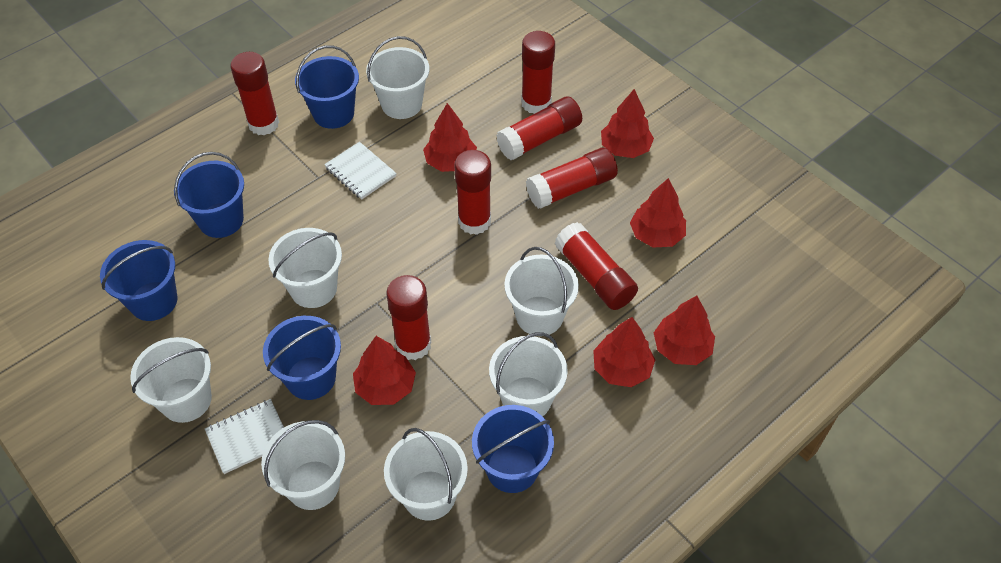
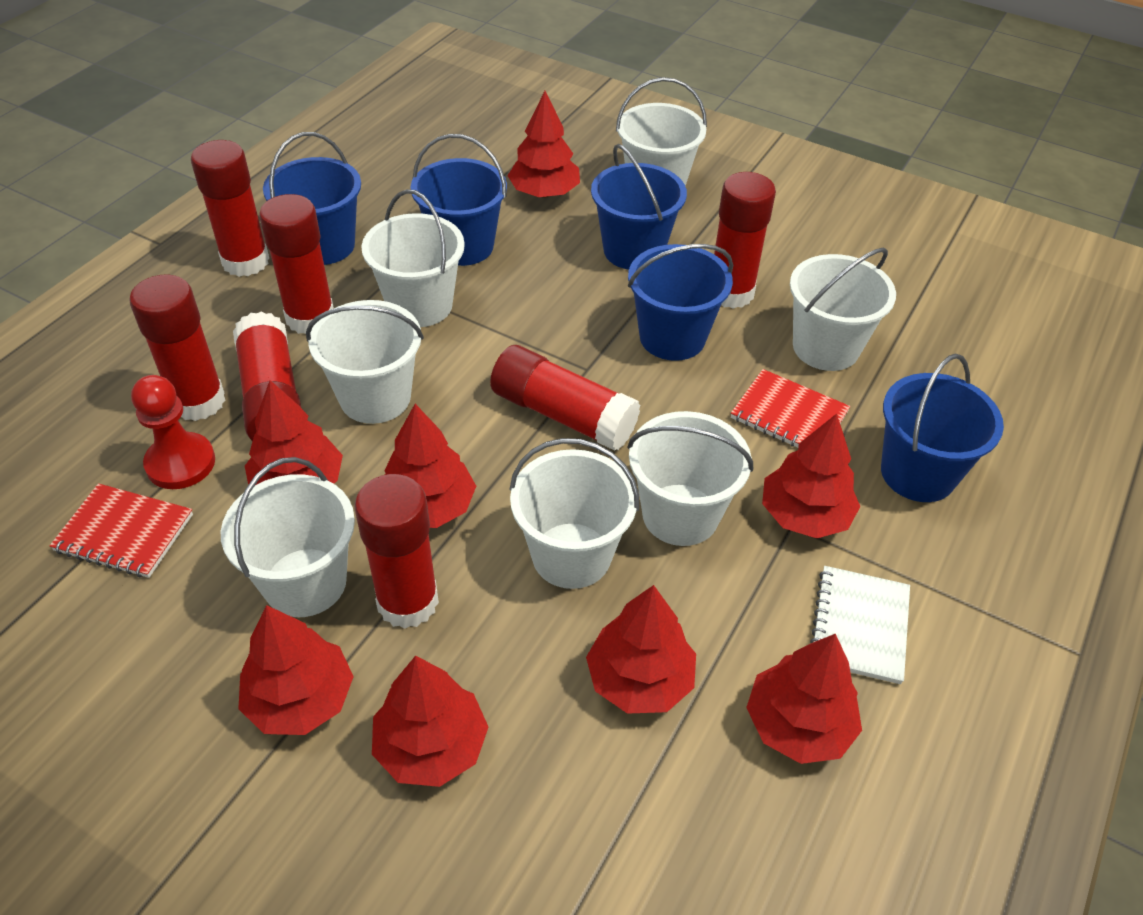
red notebook: 0 -> 2
red pawn: 0 -> 1
red tree: 6 -> 8
white notebook: 2 -> 1

